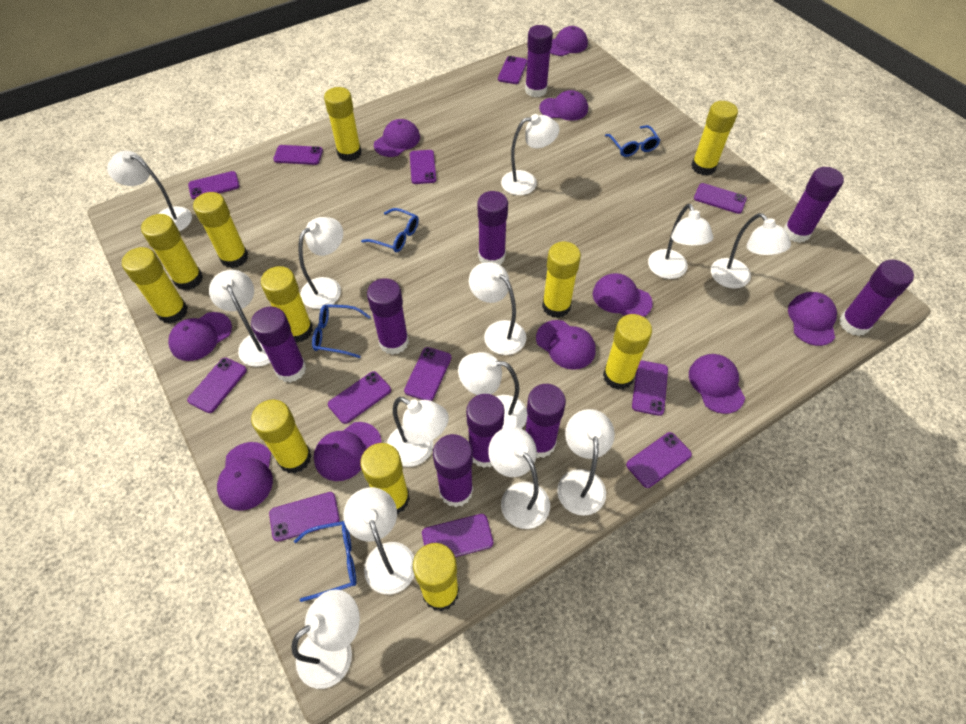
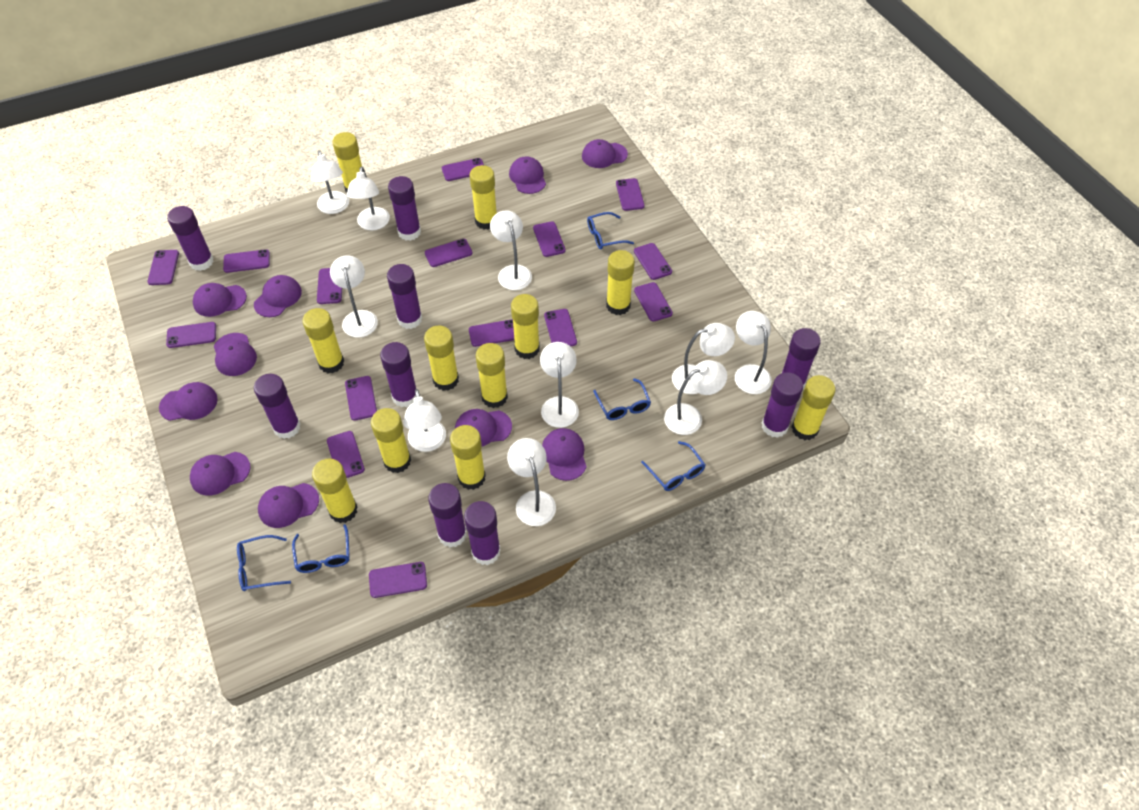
blue glasses: 4 -> 5
purple phone: 12 -> 15
white lamp: 13 -> 10

